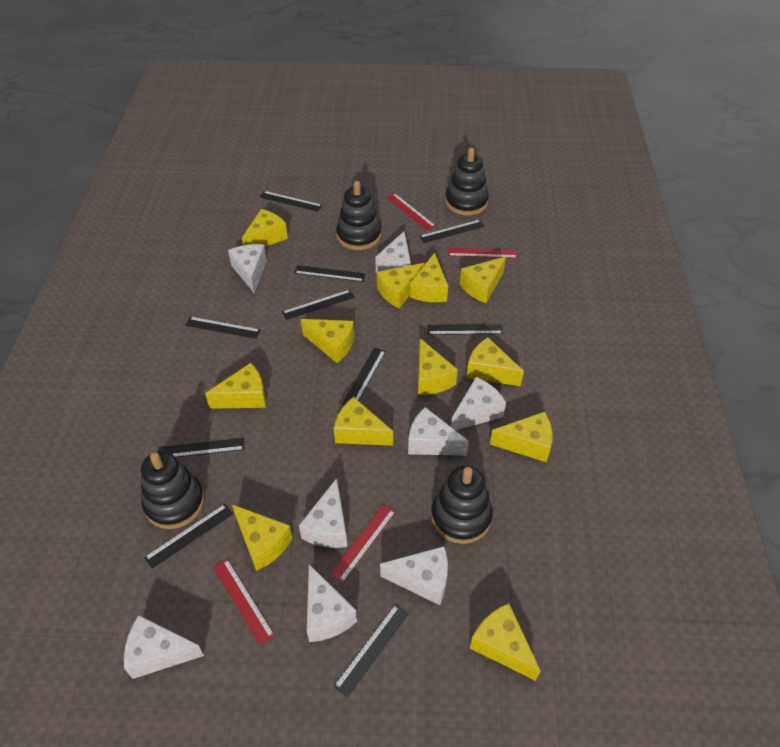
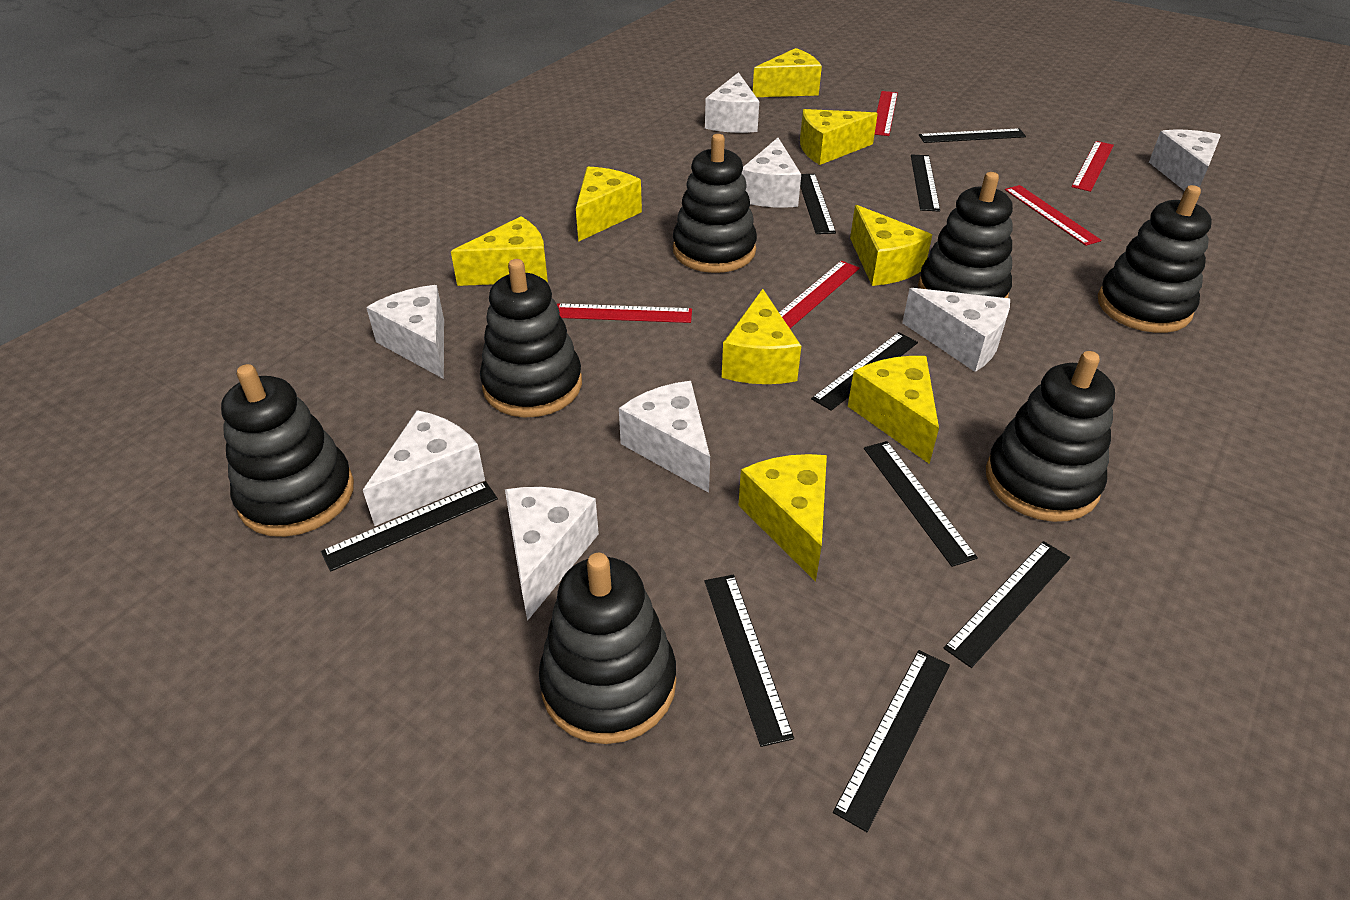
black ruler: 10 -> 9
black stacking toy: 4 -> 7
red ruler: 4 -> 5
yellow cheese: 12 -> 8

